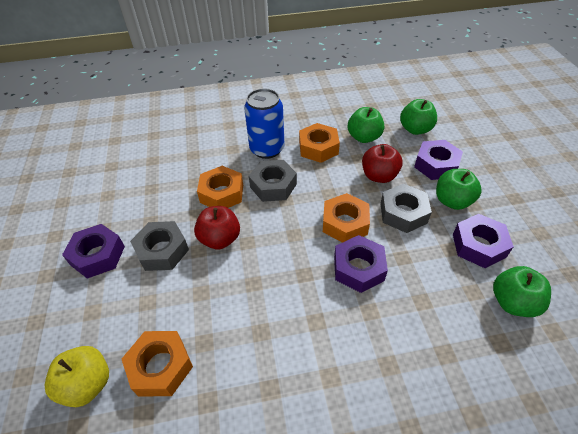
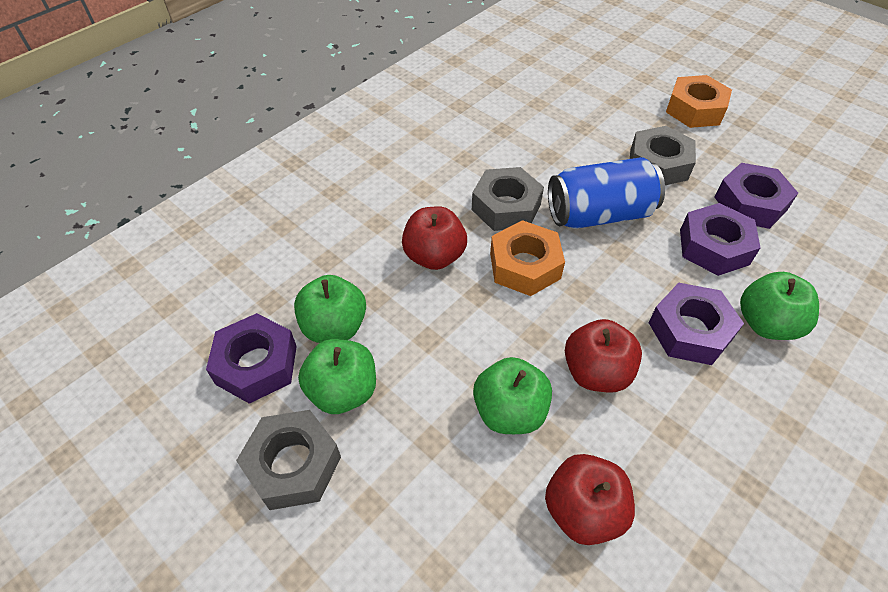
orange nut: 4 -> 2
red apple: 2 -> 3
yellow apple: 1 -> 0

